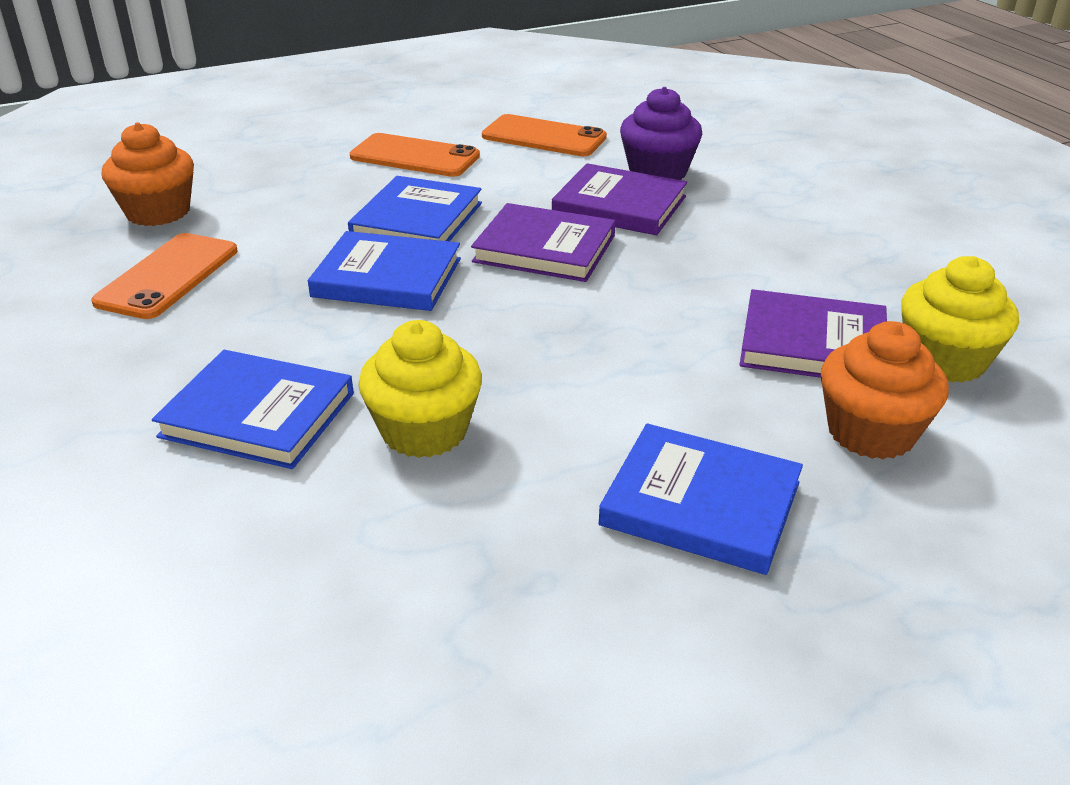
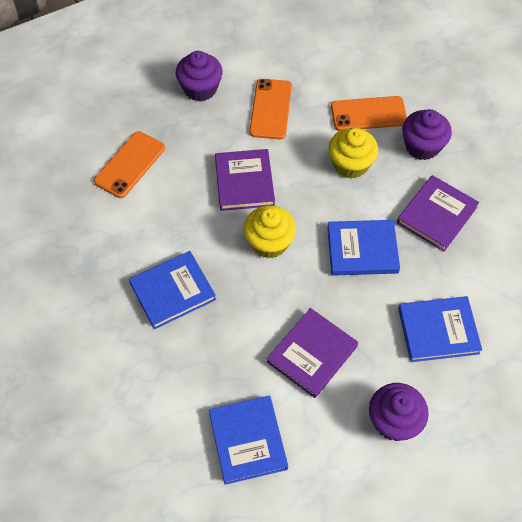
orange cupcake: 2 -> 0
purple cupcake: 1 -> 3

